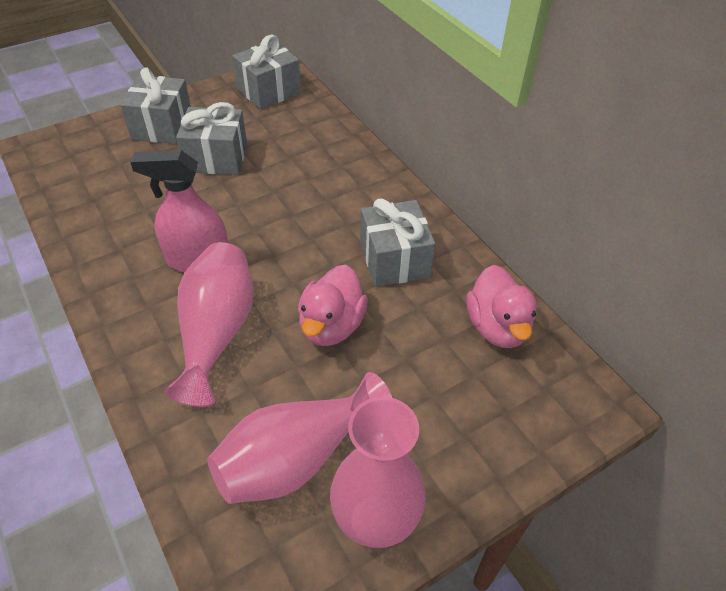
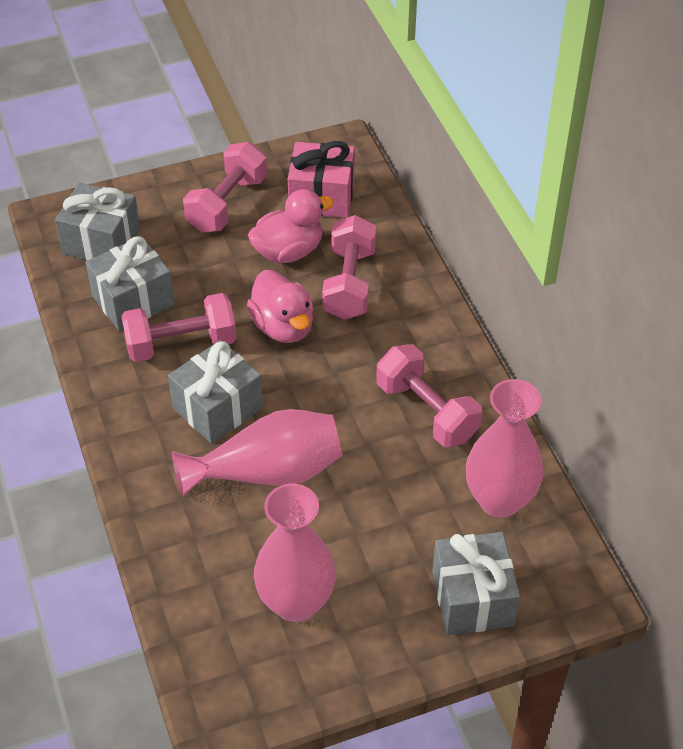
pink dumbbell: 0 -> 4
pink gift: 0 -> 1
pink spray bottle: 1 -> 0

